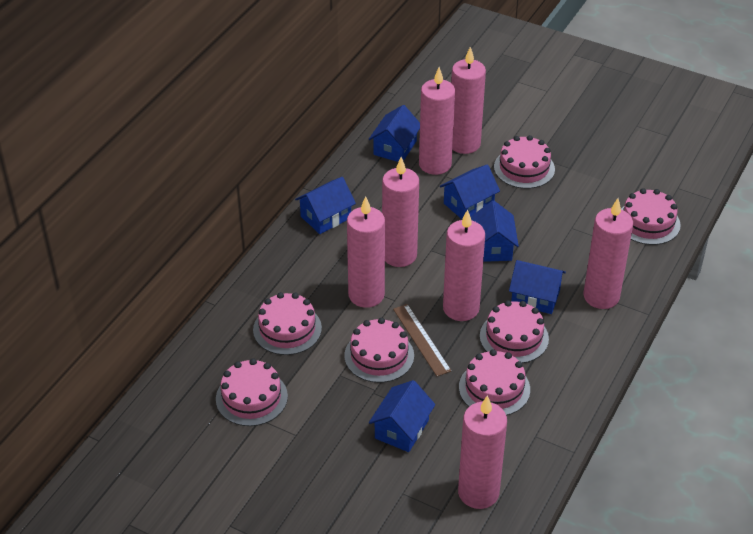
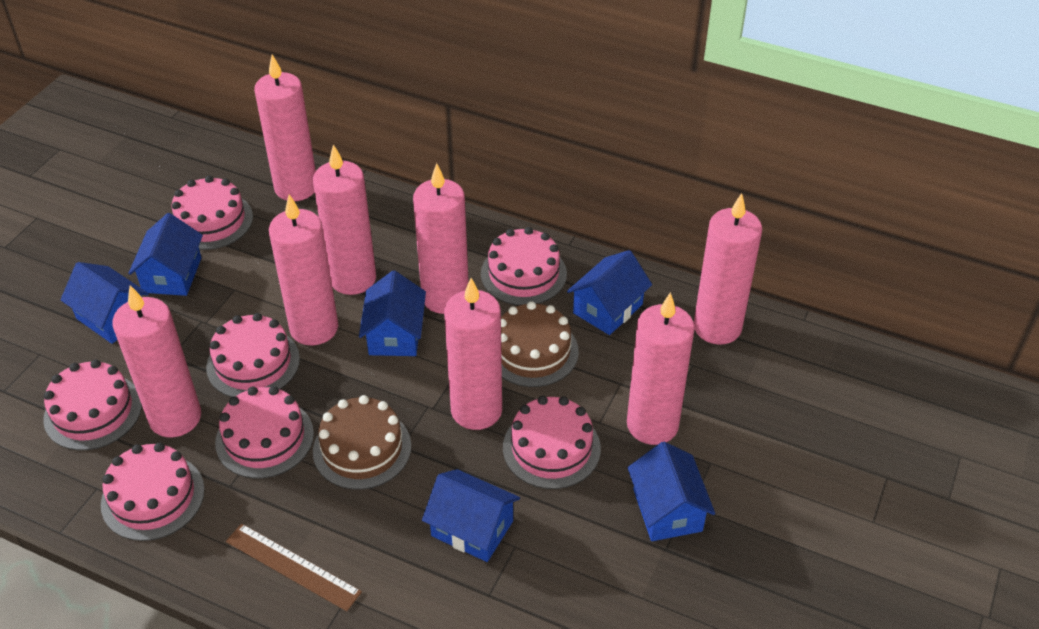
brown cake: 0 -> 2
pink candle: 7 -> 8

